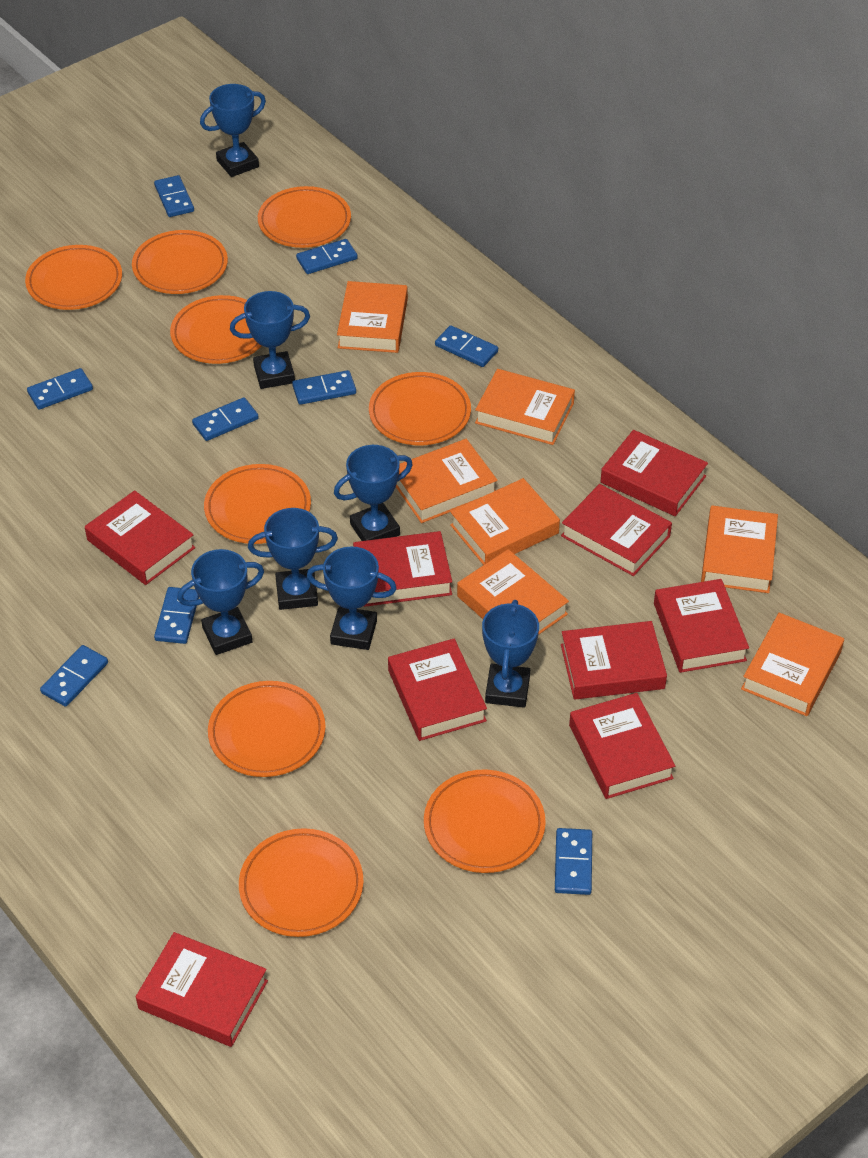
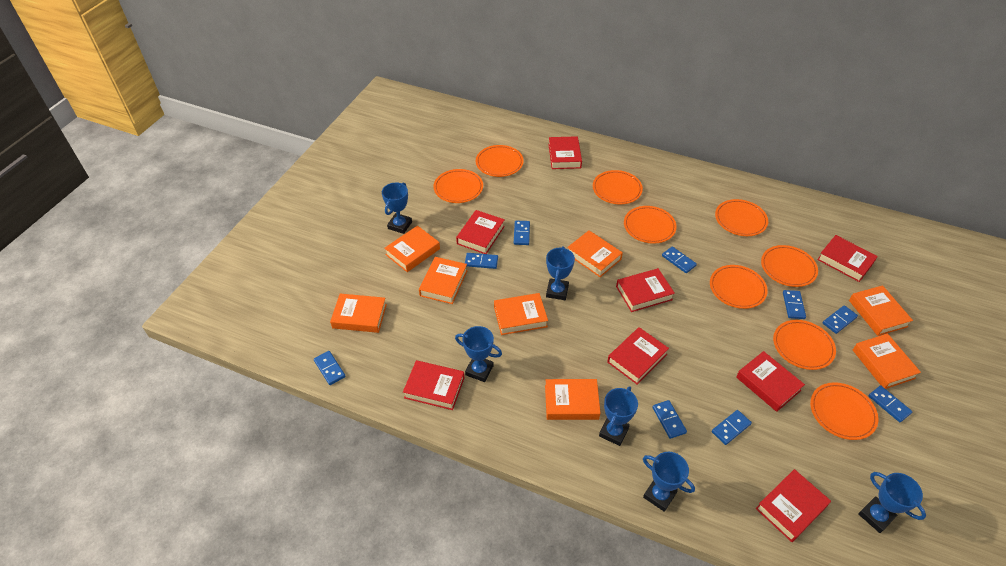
blue trophy: 7 -> 6
orange book: 7 -> 8
red book: 9 -> 8

